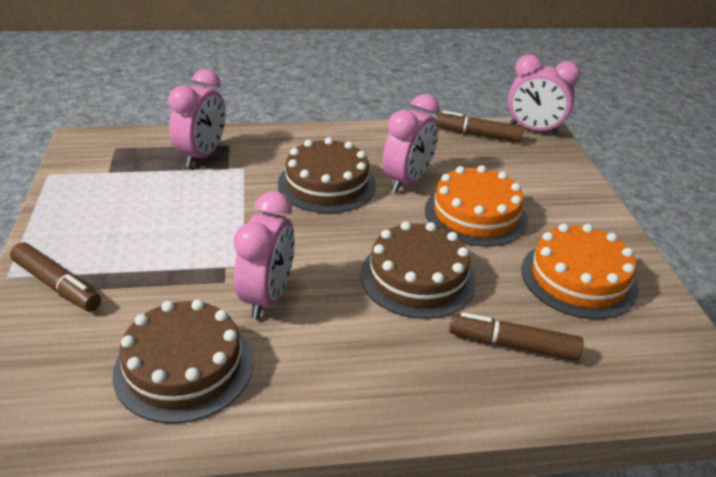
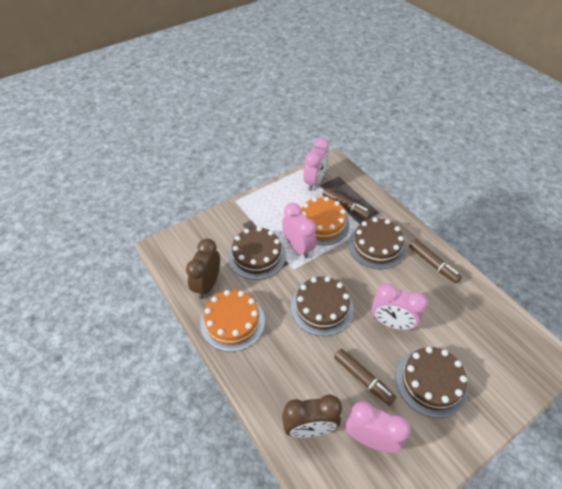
brown cake: 3 -> 4
brown clock: 0 -> 2

